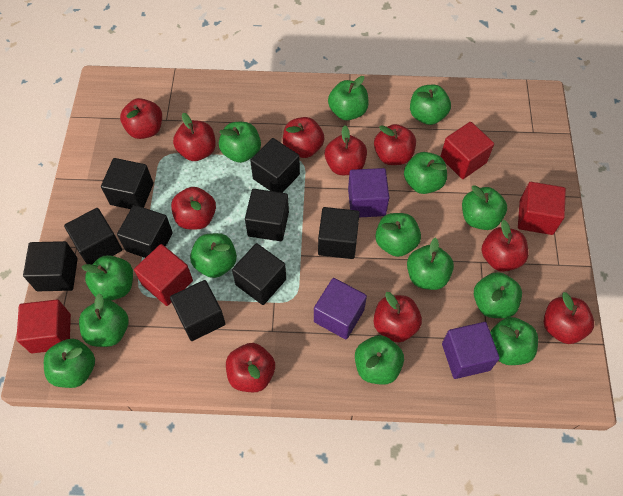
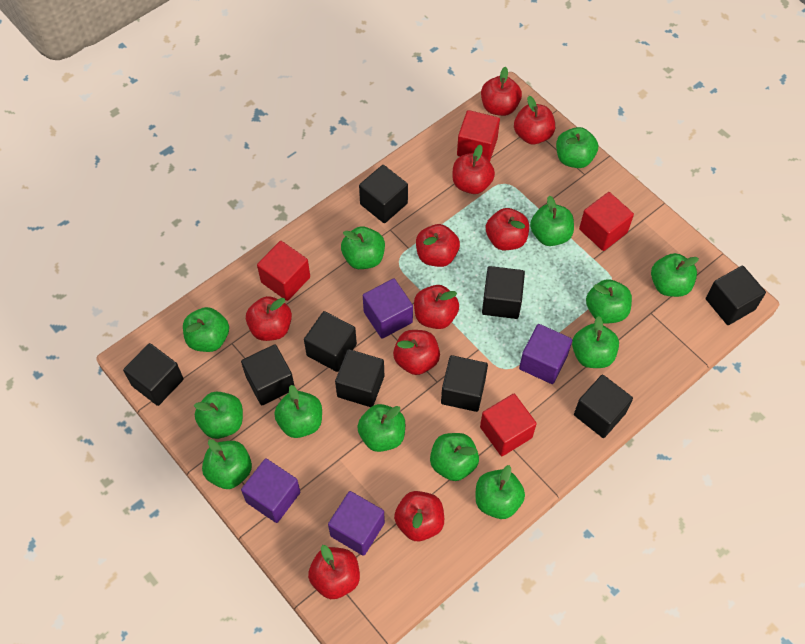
green apple: 14 -> 13
purple cube: 3 -> 4

